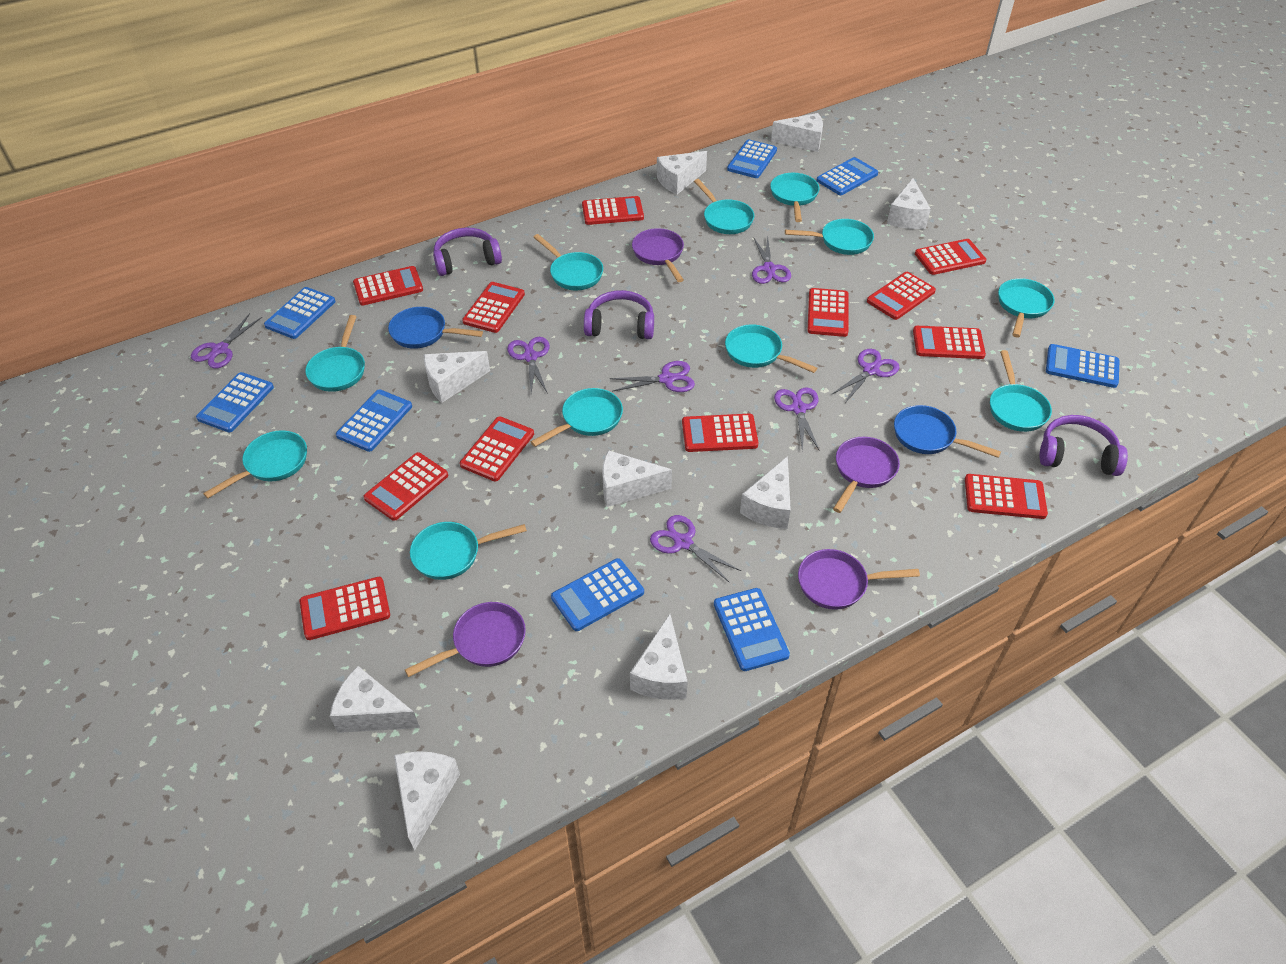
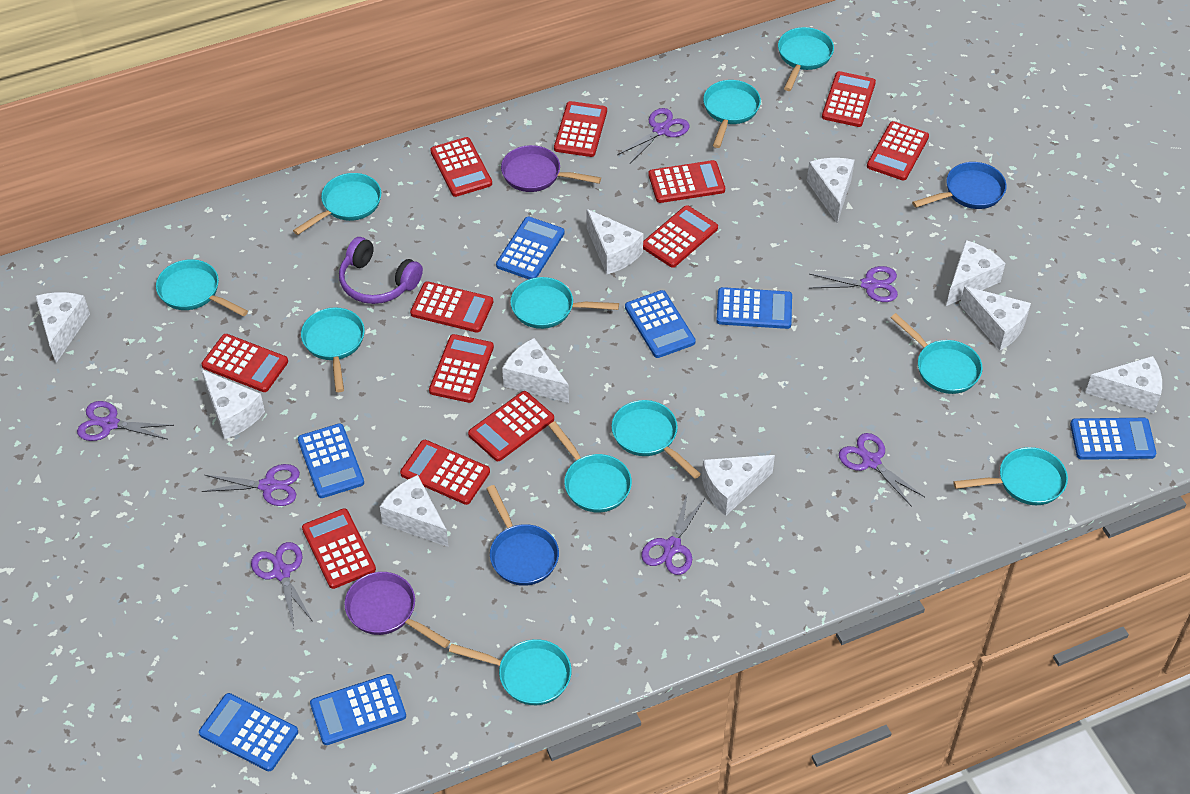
blue calculator: 8 -> 7
purple headphones: 3 -> 1
purple pan: 4 -> 2
white cheese: 9 -> 10

